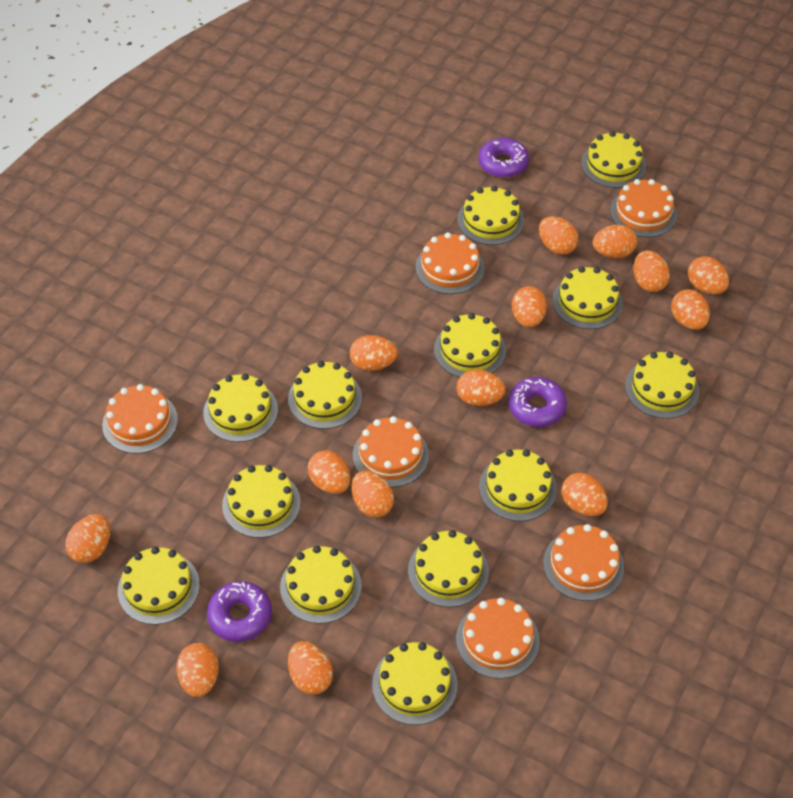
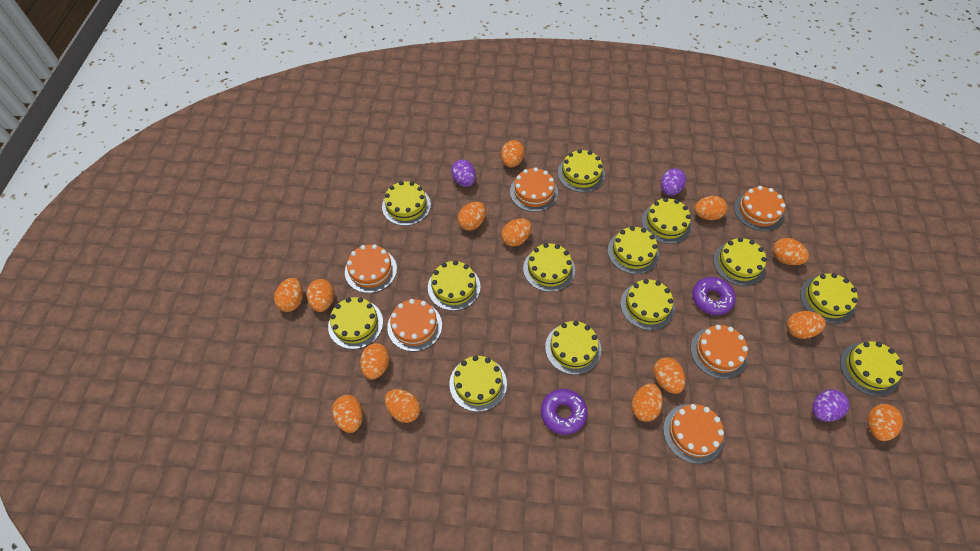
purple donut: 3 -> 2
purple egg: 0 -> 3

